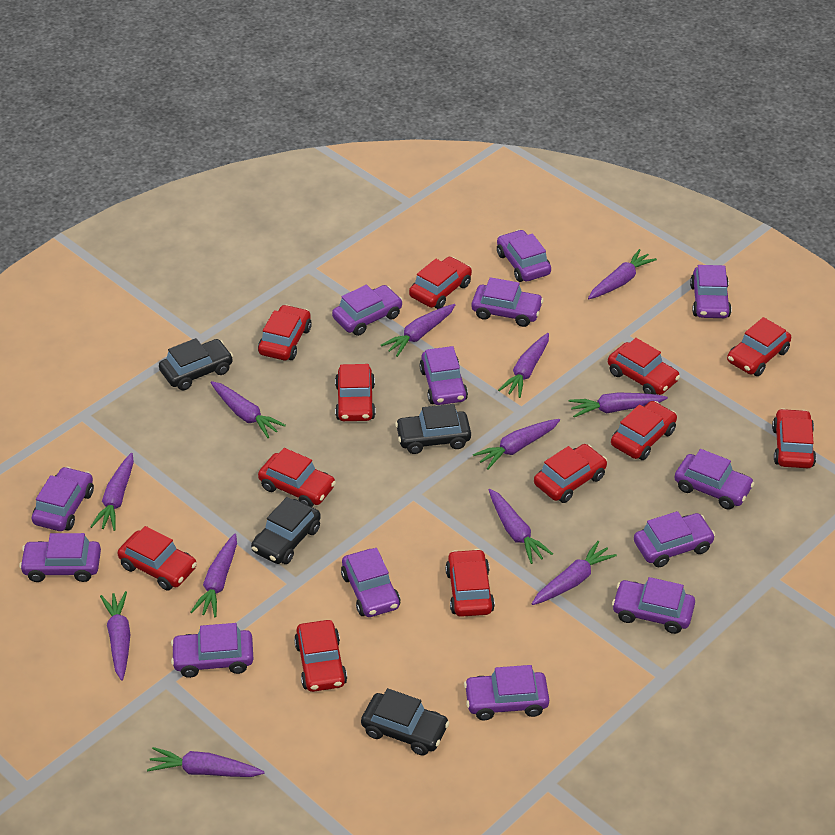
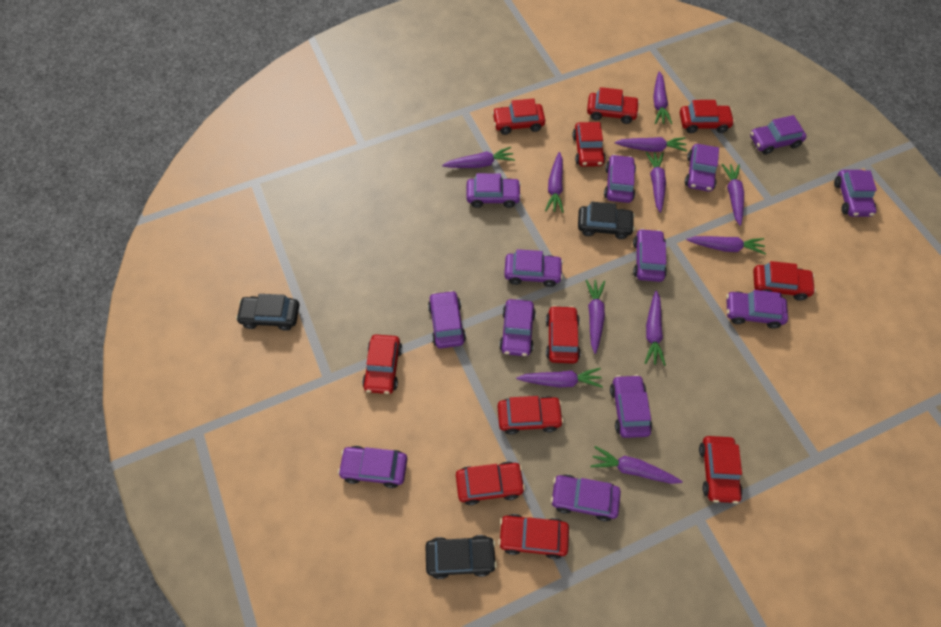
black car: 4 -> 3
purple carrot: 12 -> 11
red car: 12 -> 11

